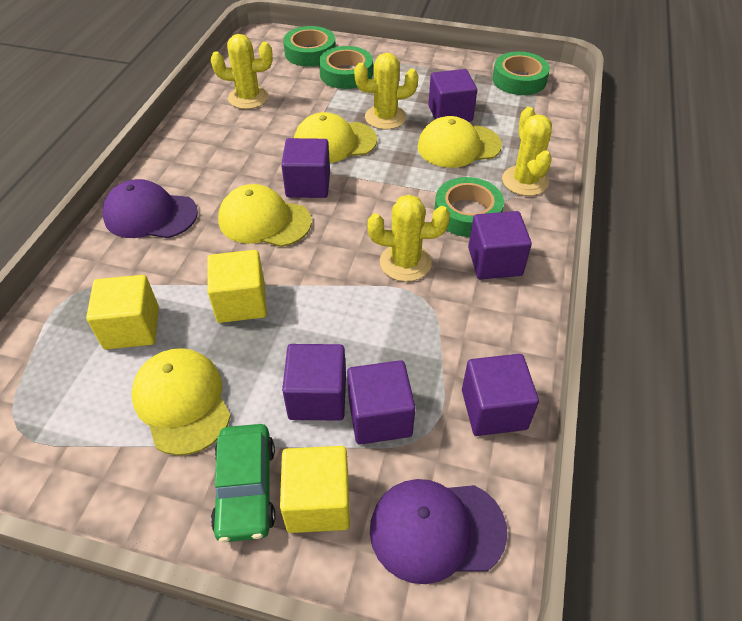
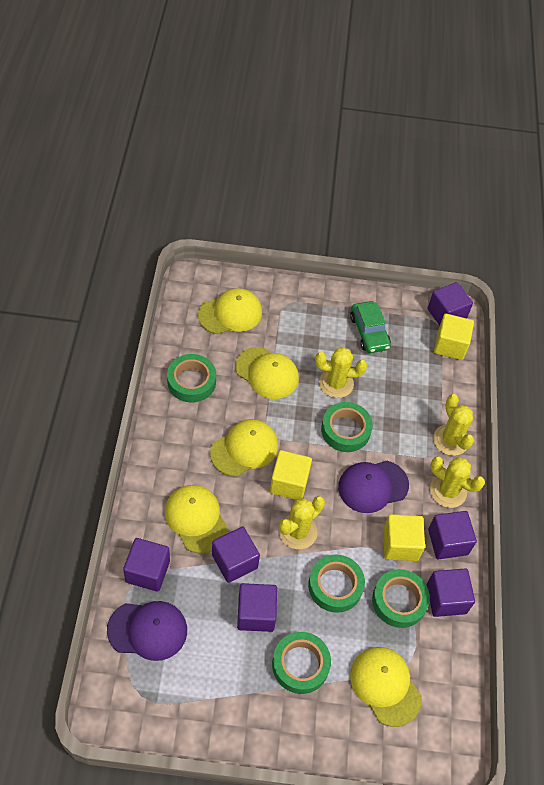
green tape: 4 -> 5
yellow cap: 4 -> 5

